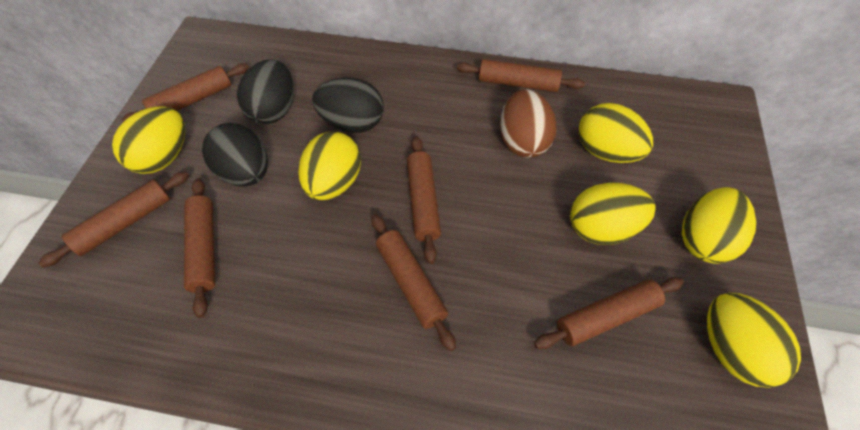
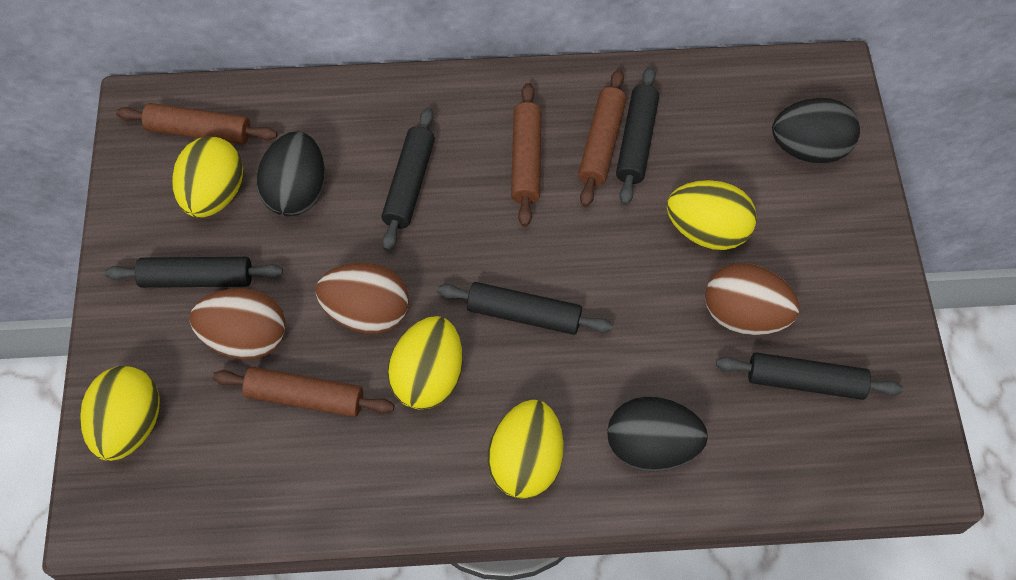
black rolling pin: 0 -> 5
brown egg: 1 -> 3
brown rolling pin: 7 -> 4
yellow egg: 6 -> 5

